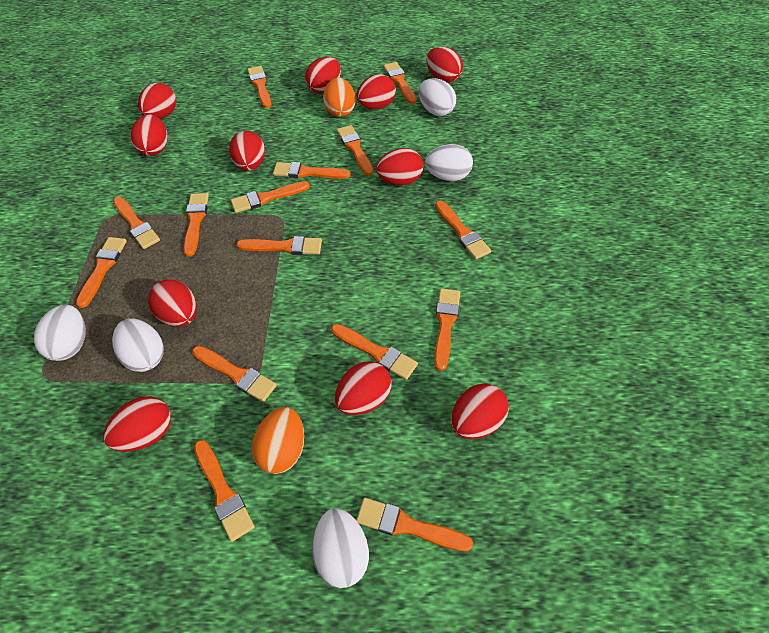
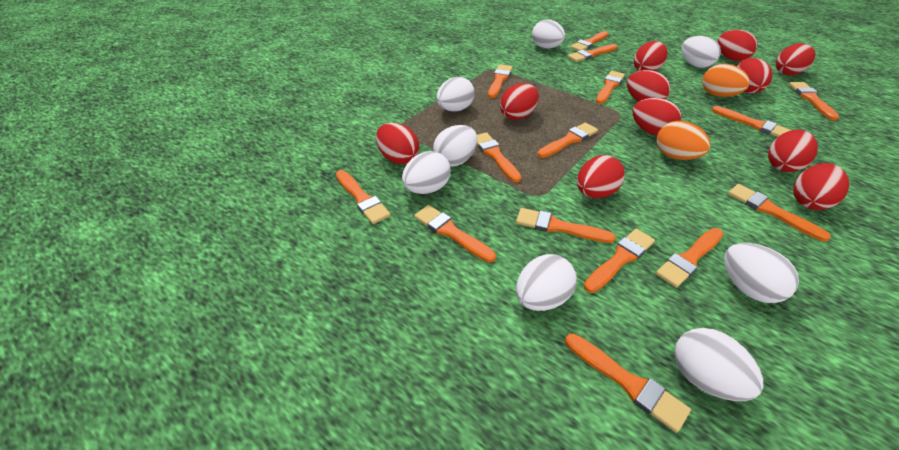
white egg: 5 -> 8

